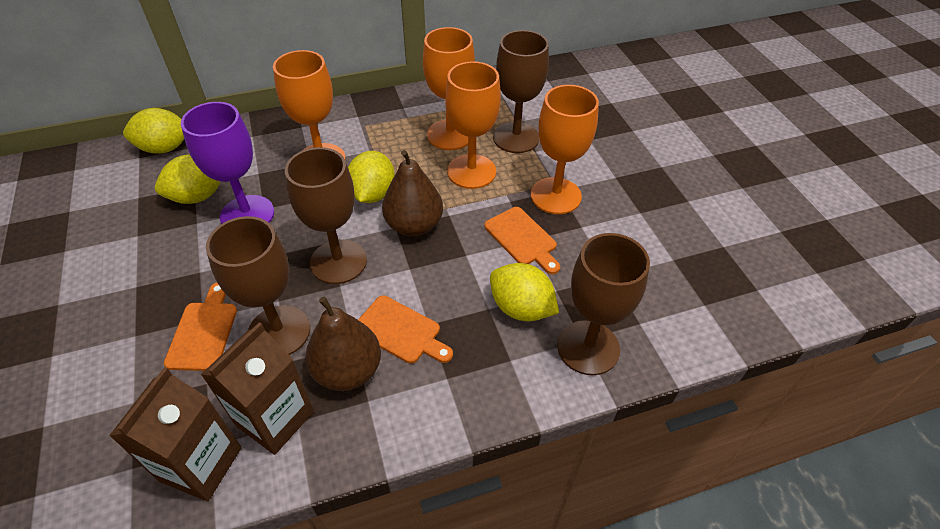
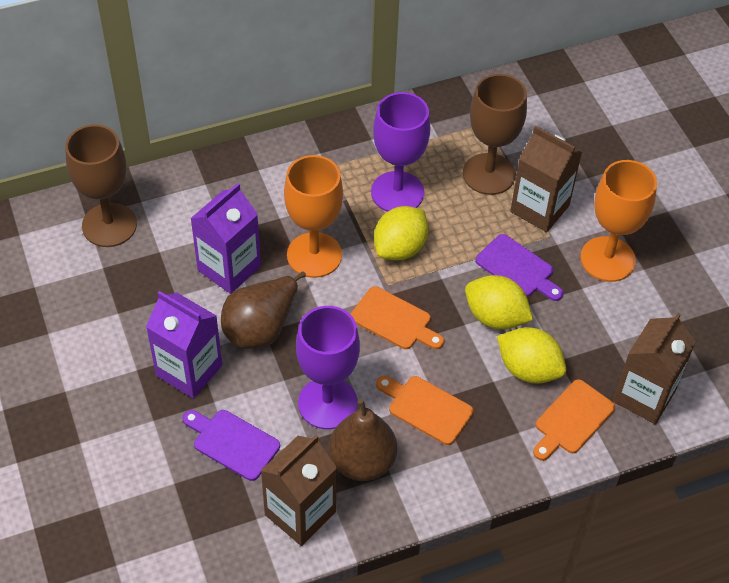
brown carton: 2 -> 3
brown goblet: 4 -> 2
orange goblet: 4 -> 2
purple carton: 0 -> 2
purple cutting board: 0 -> 2
purple goblet: 1 -> 2
yellow lemon: 4 -> 3

